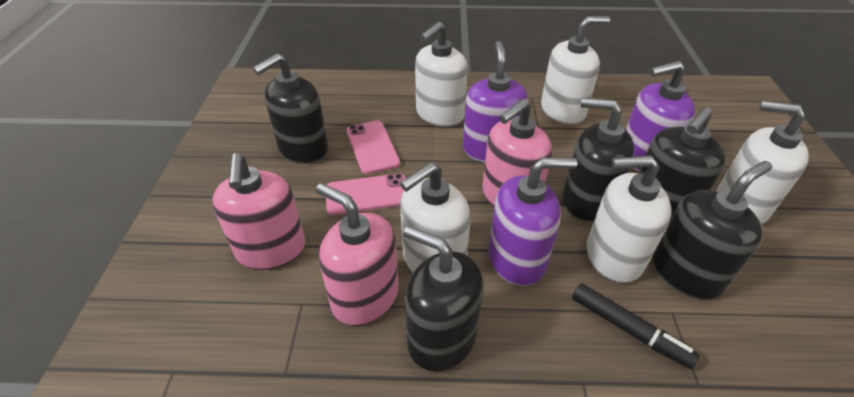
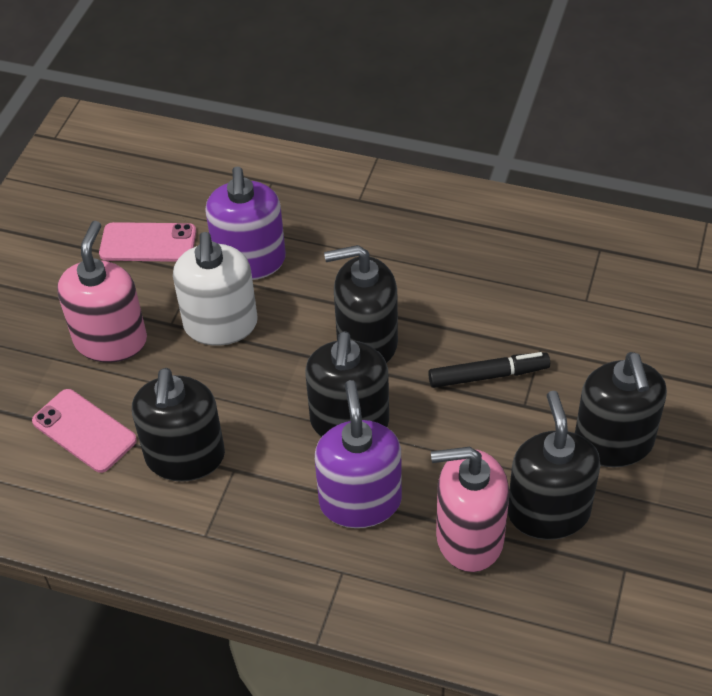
pink soap dispenser: 3 -> 2
purple soap dispenser: 3 -> 2
white soap dispenser: 5 -> 1

